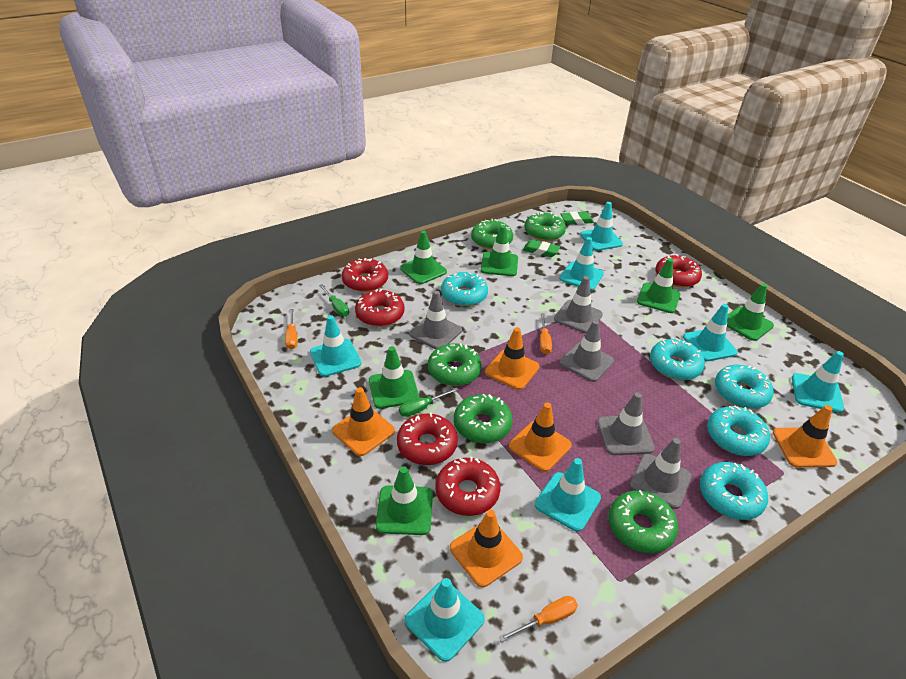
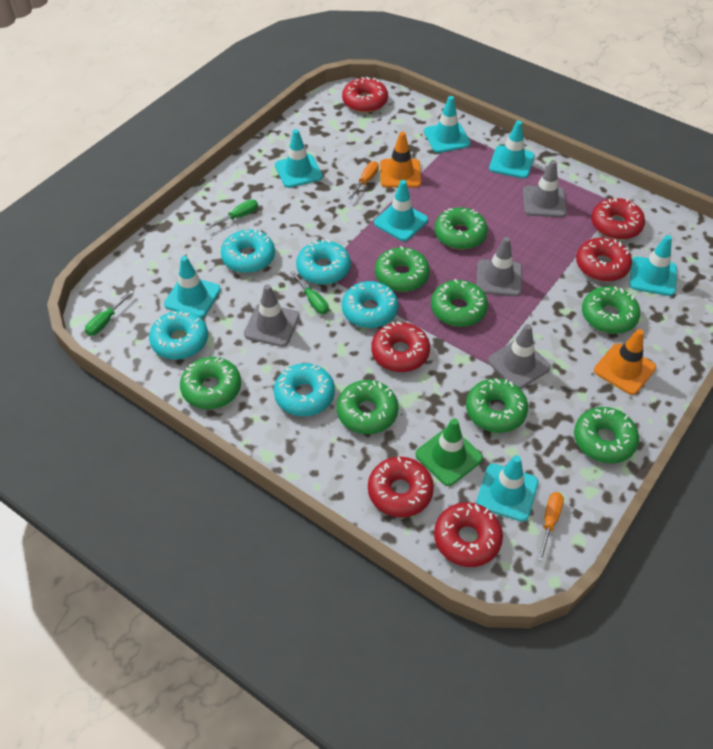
green donut: 5 -> 8
green eraser: 2 -> 0
green screwdriver: 2 -> 3
green traffic cone: 6 -> 1
grey traffic cone: 5 -> 4
orange screwdriver: 3 -> 2
orange traffic cone: 5 -> 2
red donut: 5 -> 6

